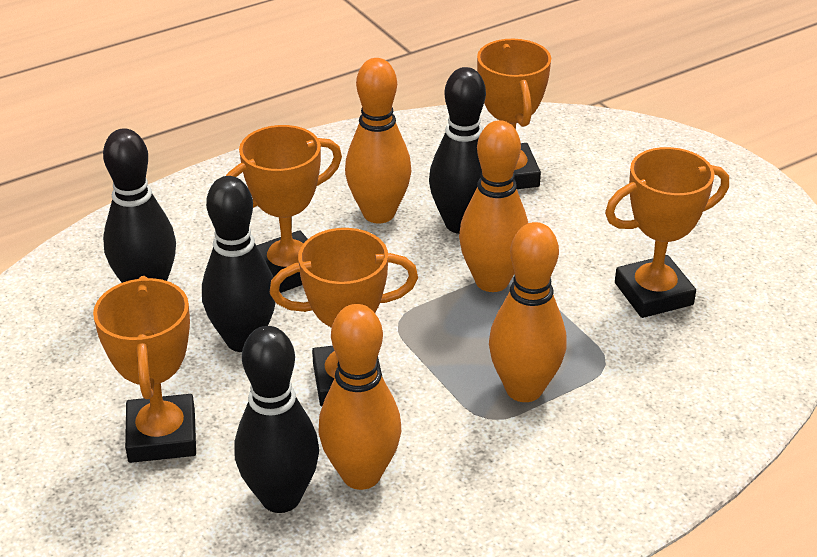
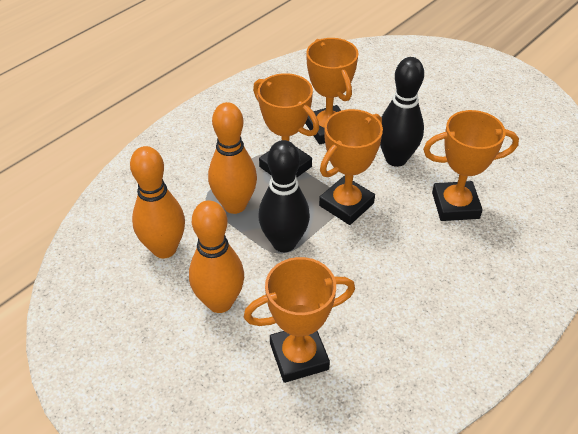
black bowling pin: 4 -> 2
orange bowling pin: 4 -> 3

